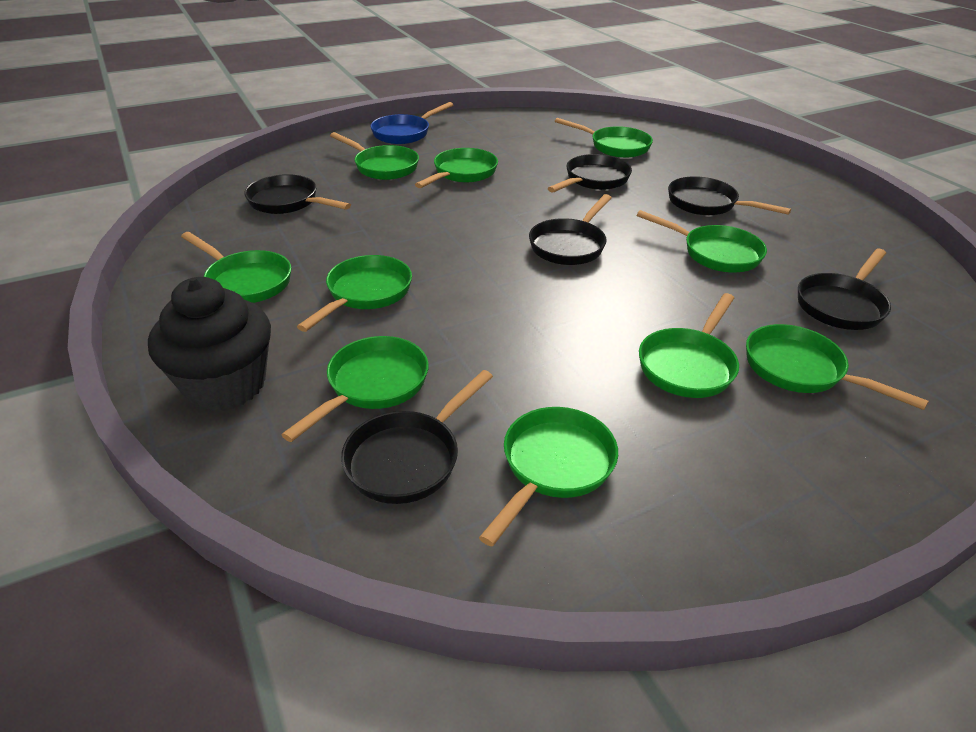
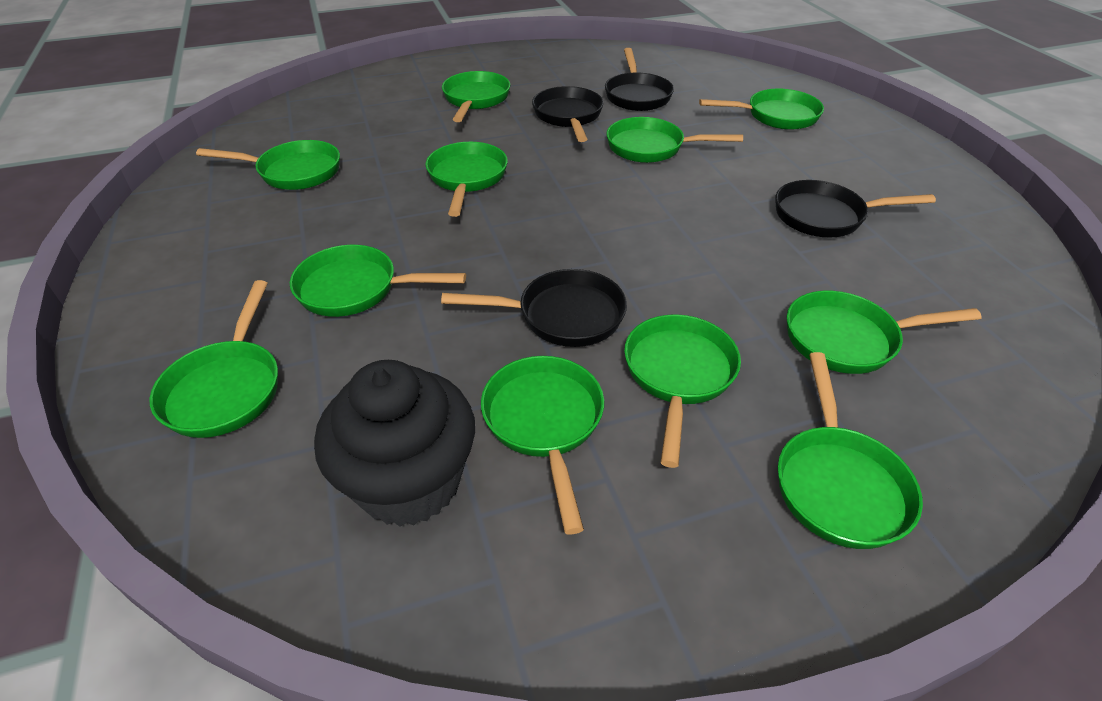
black pan: 6 -> 4
blue pan: 1 -> 0
green pan: 10 -> 11

